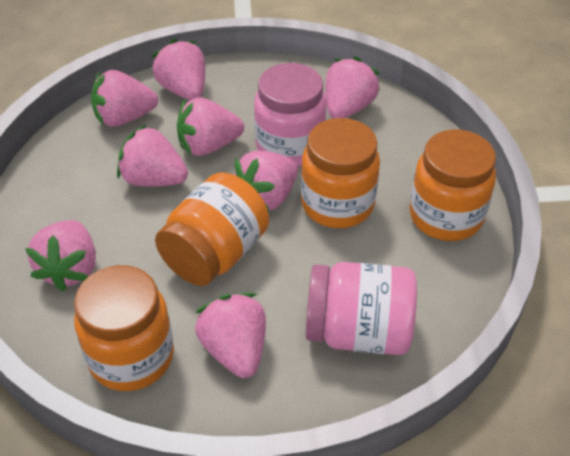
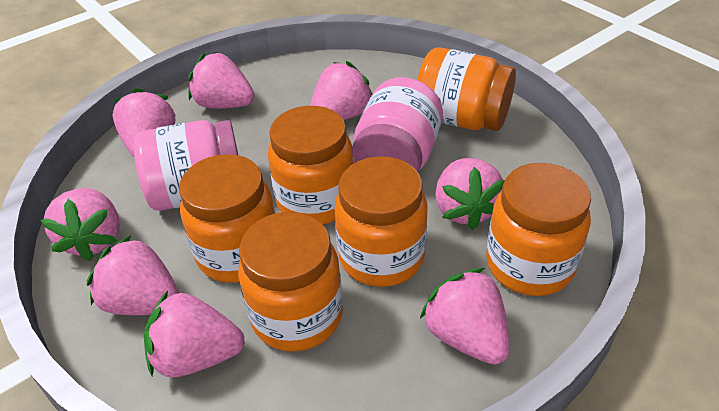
orange jar: 4 -> 6

